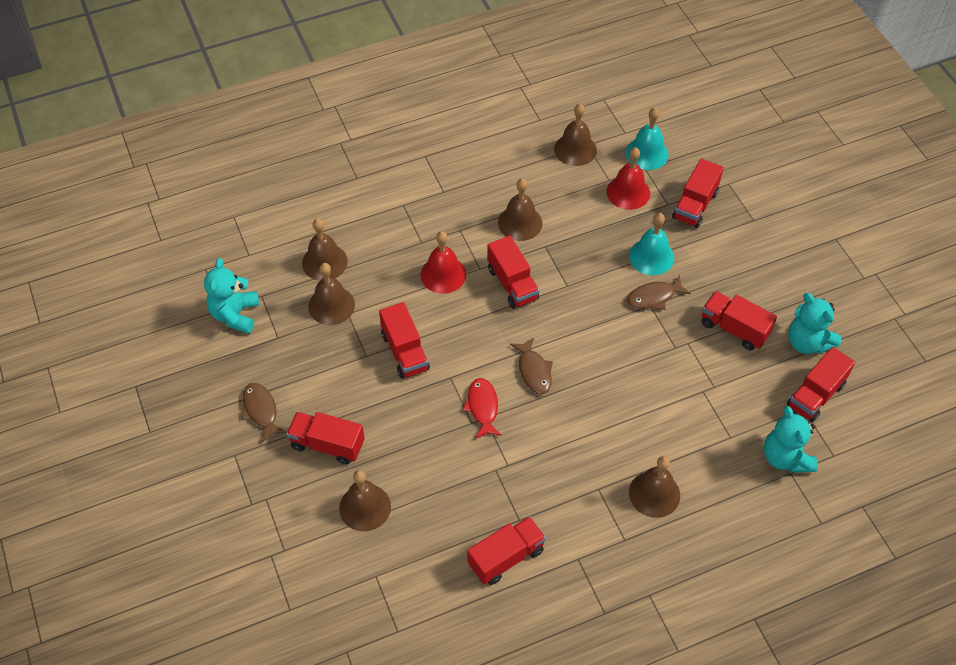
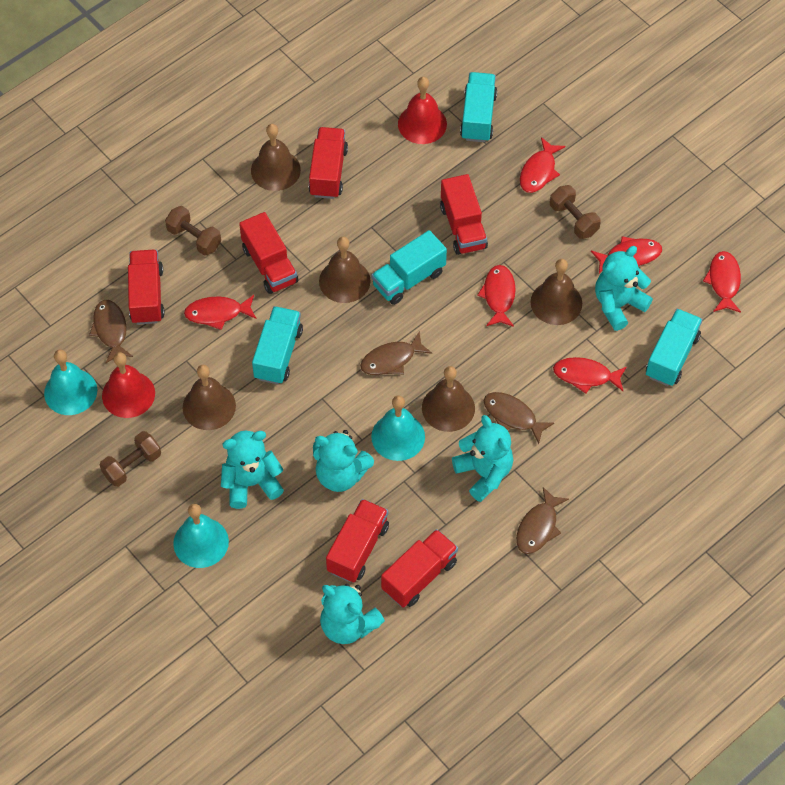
brown bell: 6 -> 5
brown dumbbell: 0 -> 3
brown fish: 3 -> 4
red fish: 1 -> 6
red truck: 7 -> 6
turquoise bell: 2 -> 3
turquoise teddy bear: 3 -> 5
turquoise truck: 0 -> 4

